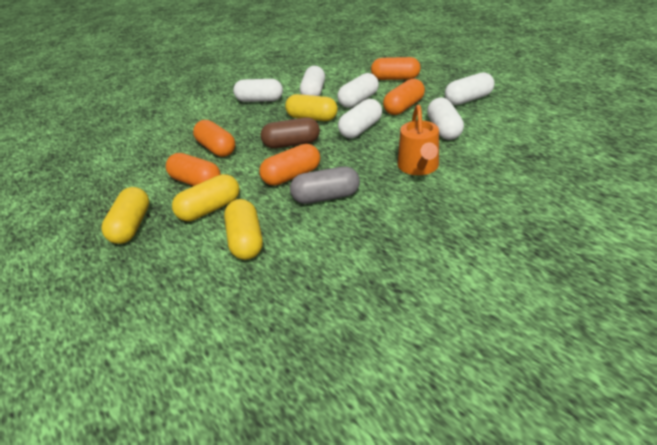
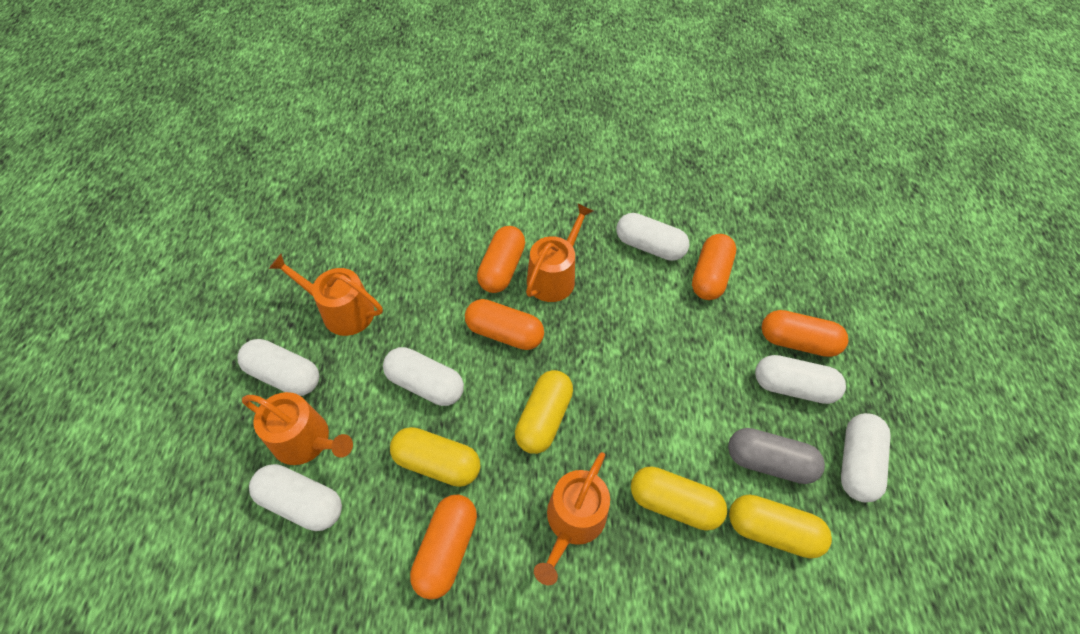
brown capsule: 1 -> 0
orange watering can: 1 -> 4

